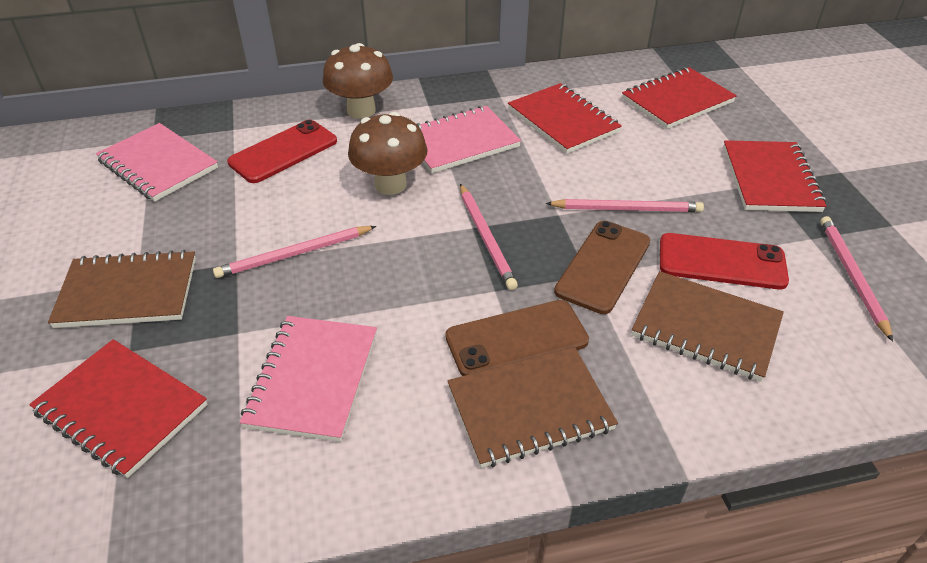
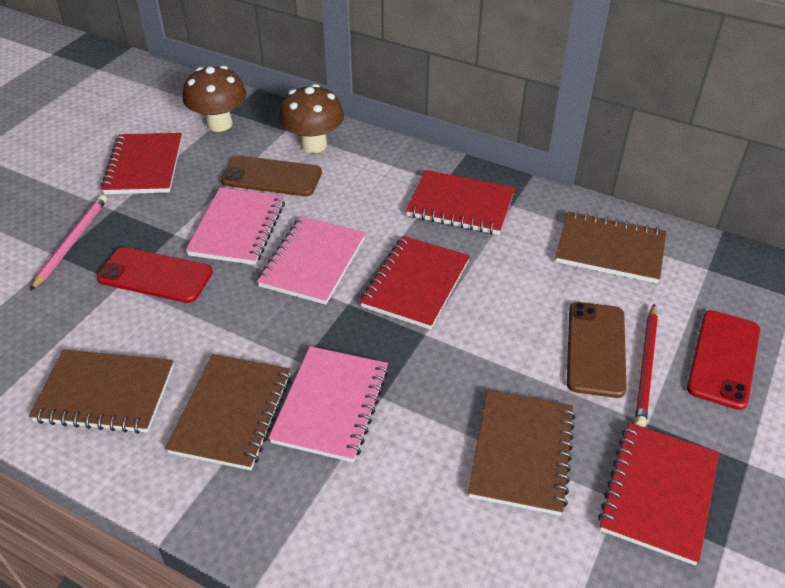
brown notebook: 3 -> 4
pink pencil: 4 -> 1
red pencil: 0 -> 1

